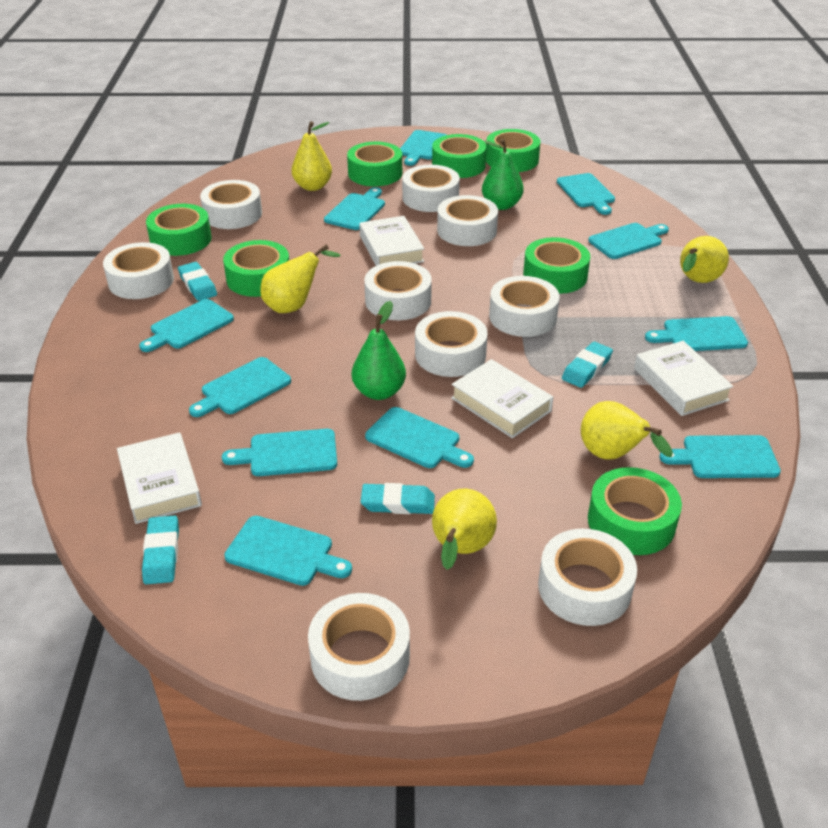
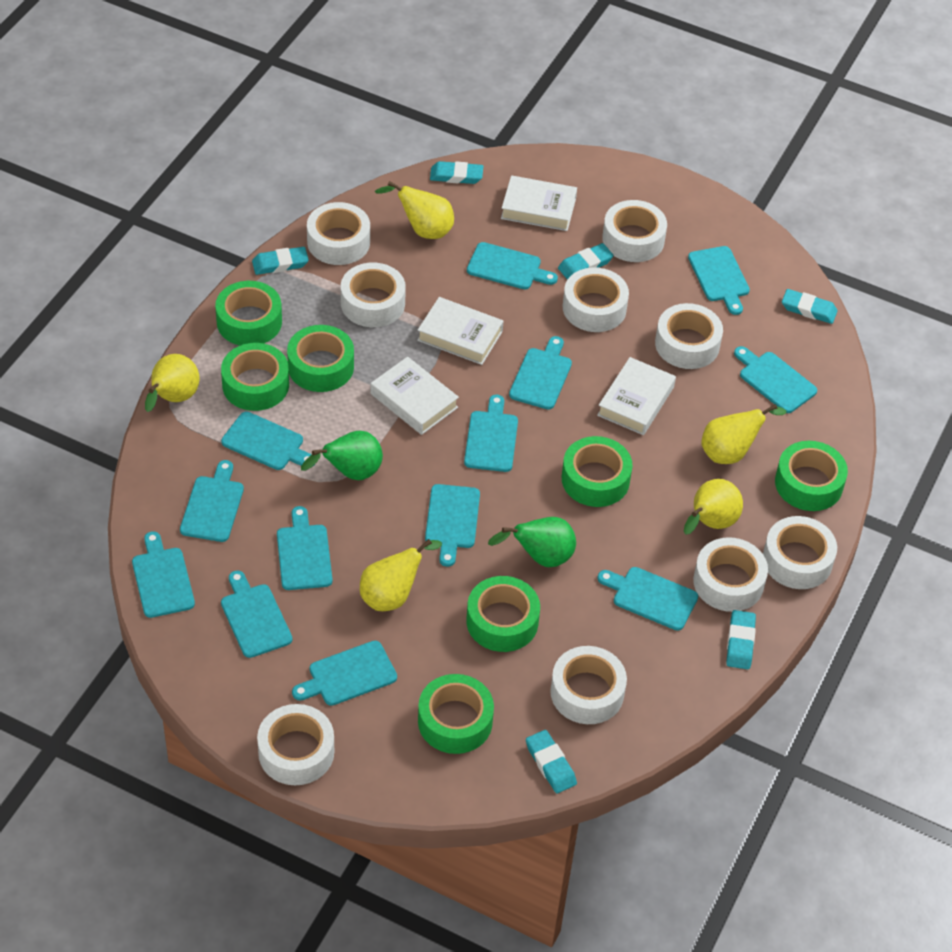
turquoise cutting board: 11 -> 13
turquoise eraser: 4 -> 6

